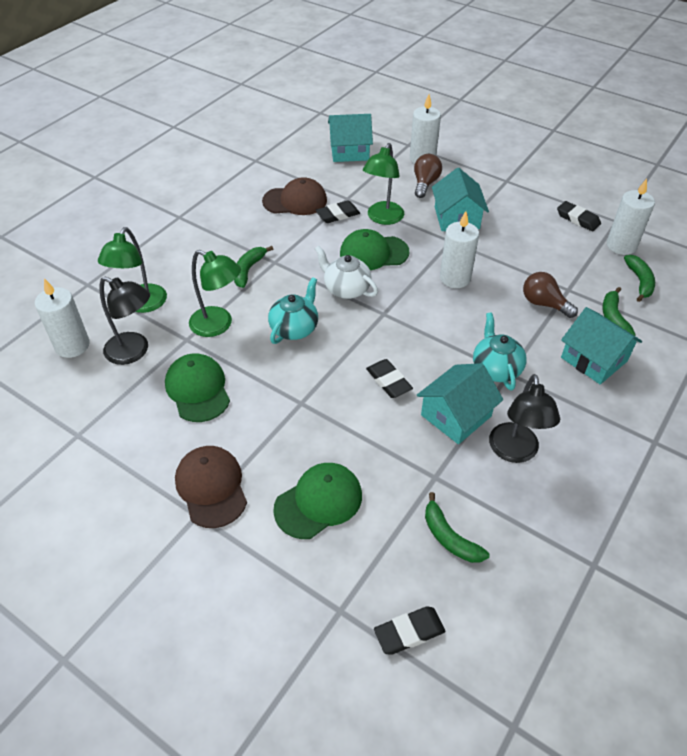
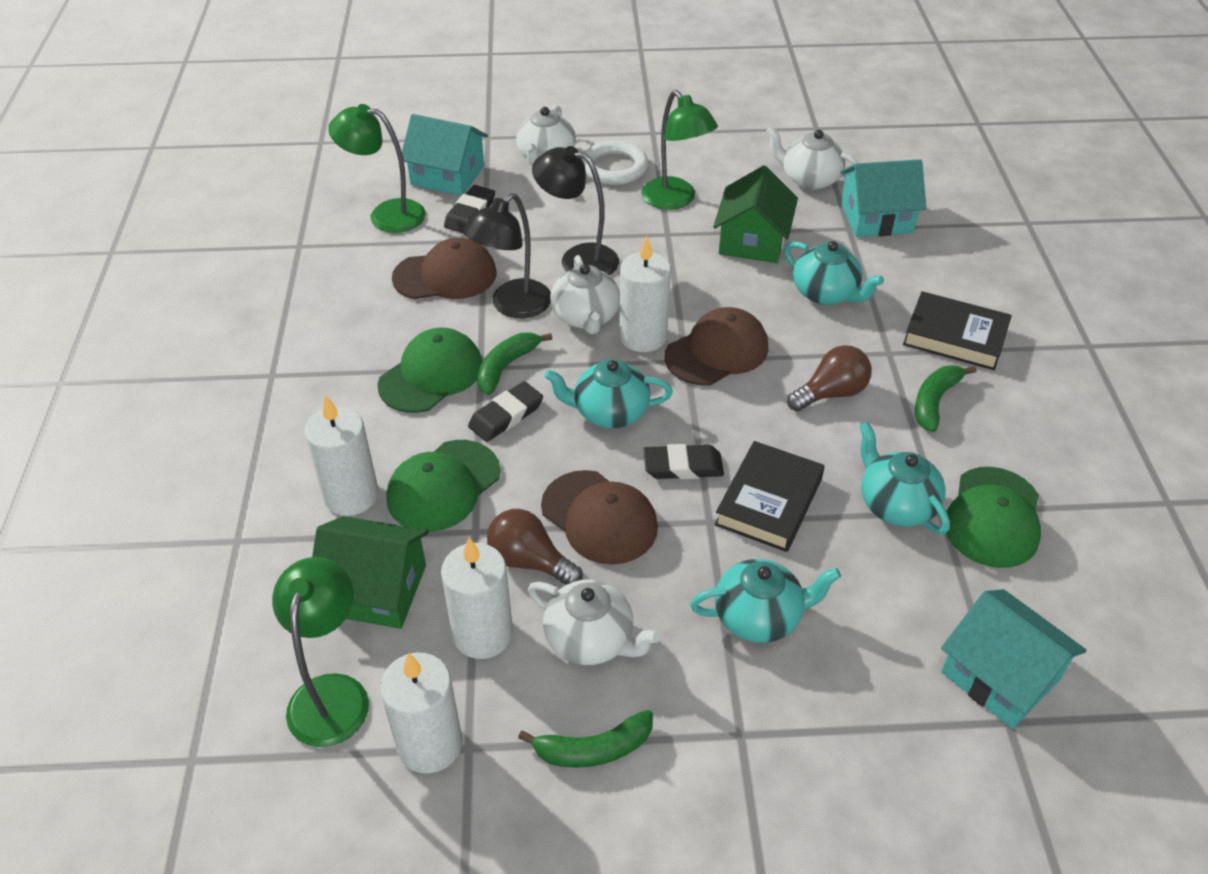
black book: 0 -> 2
black eraser: 4 -> 3
brown cap: 2 -> 3
green banana: 4 -> 3
green house: 0 -> 2
turquoise house: 4 -> 3
turquoise teapot: 2 -> 4
white ring: 0 -> 1
white teapot: 1 -> 4

